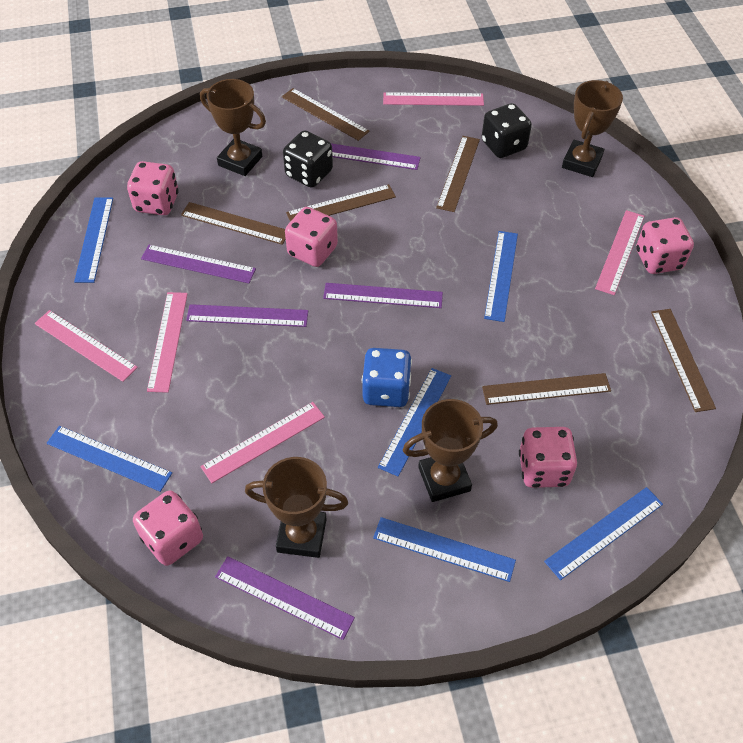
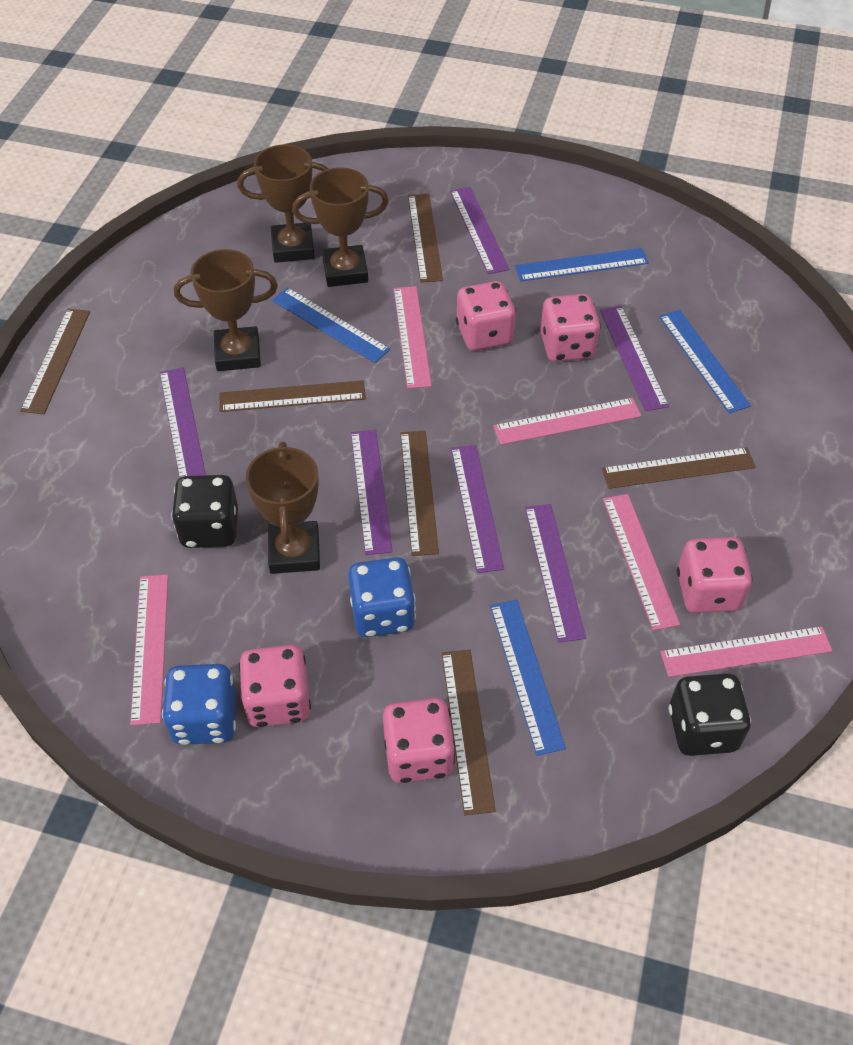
blue dice: 1 -> 2
blue ruler: 6 -> 4
purple ruler: 5 -> 6

